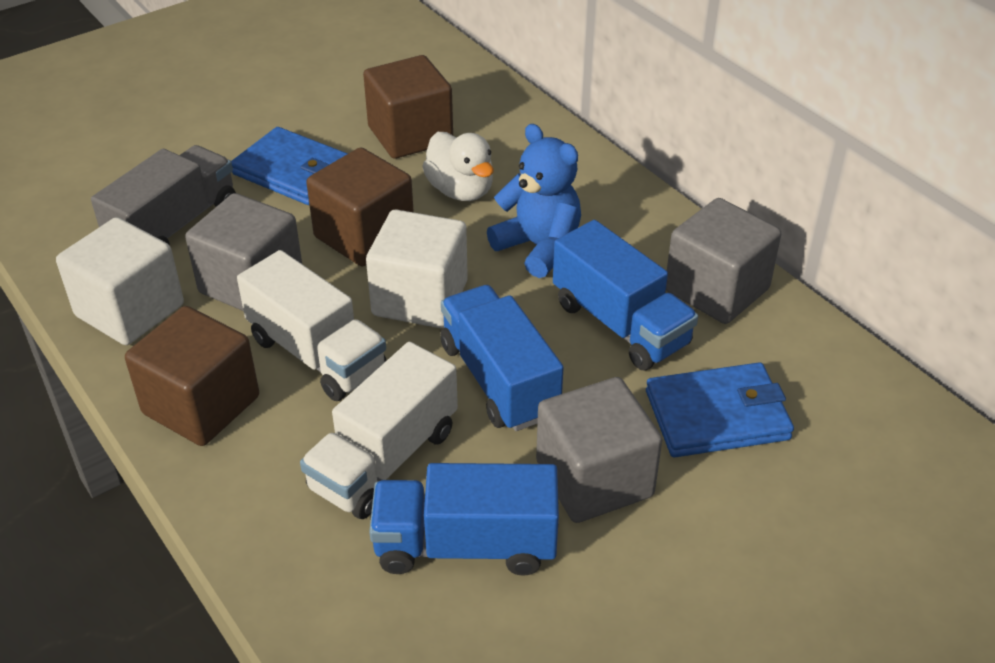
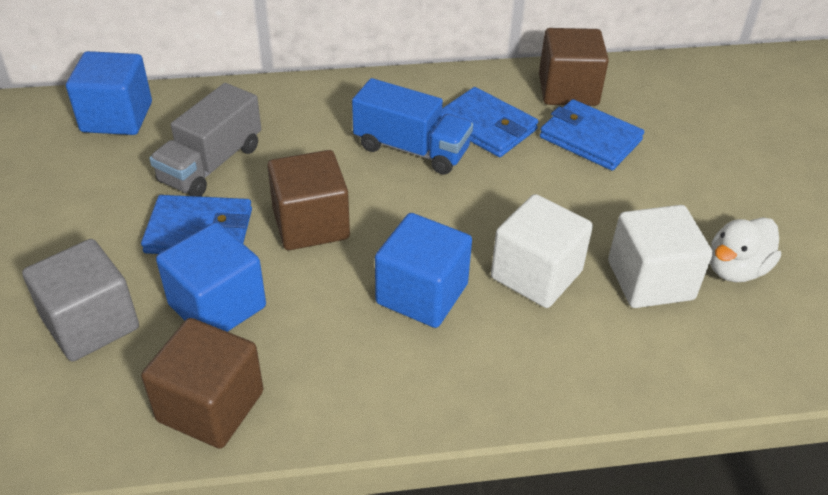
blue cube: 0 -> 3
blue teddy bear: 1 -> 0
blue truck: 3 -> 1
blue wallet: 2 -> 3
grey cube: 3 -> 1
white truck: 2 -> 0

